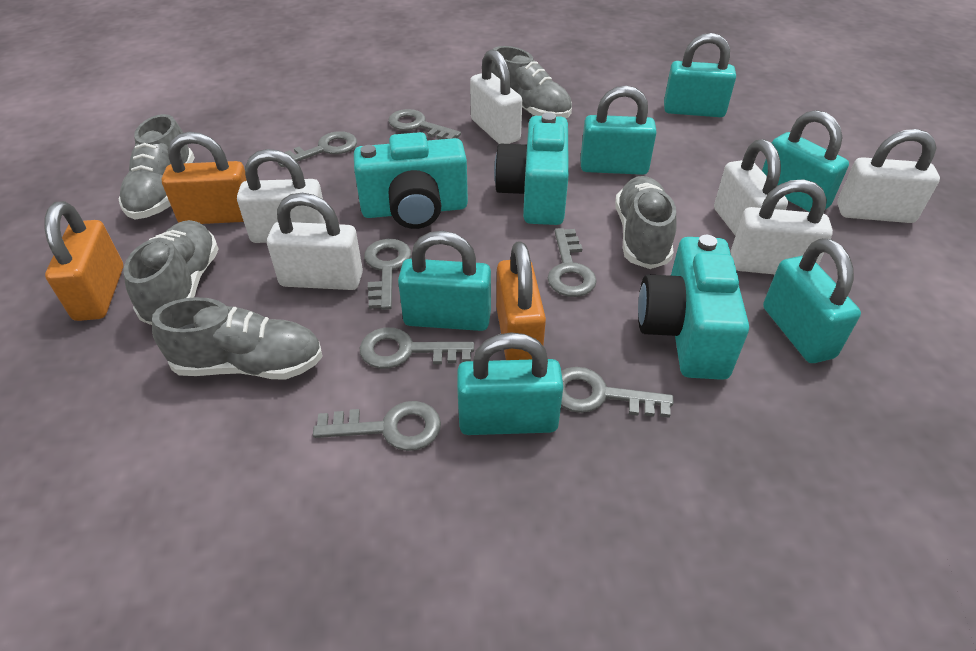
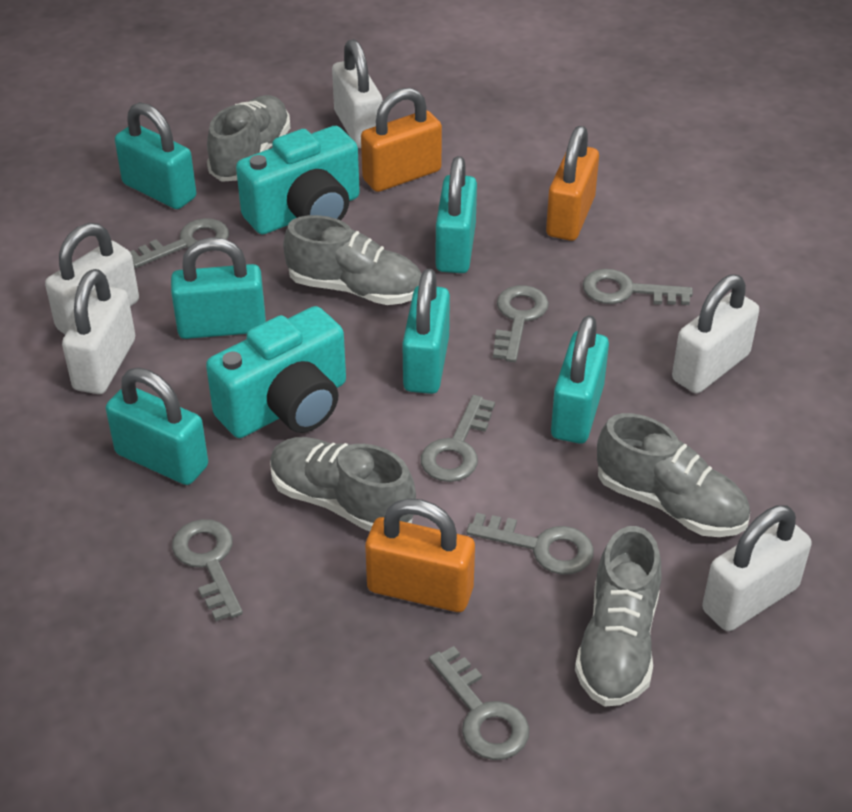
turquoise camera: 3 -> 2
white padlock: 6 -> 5

